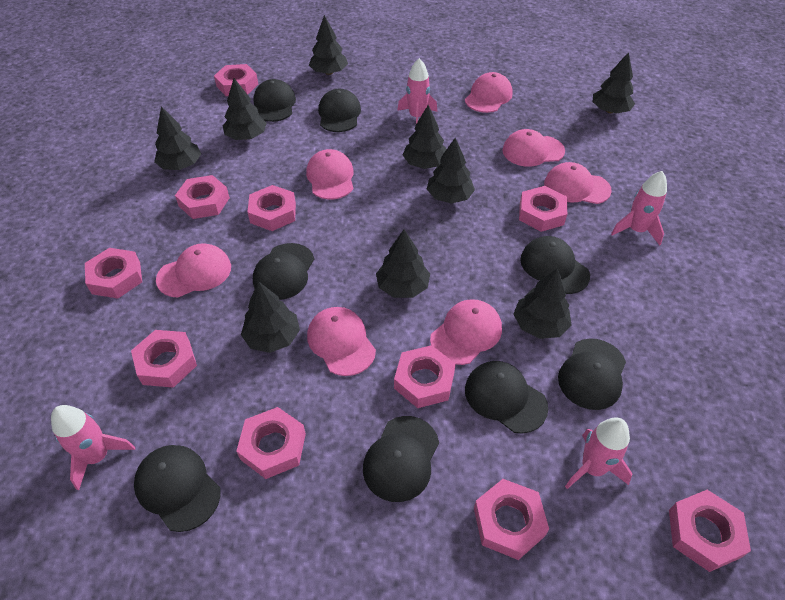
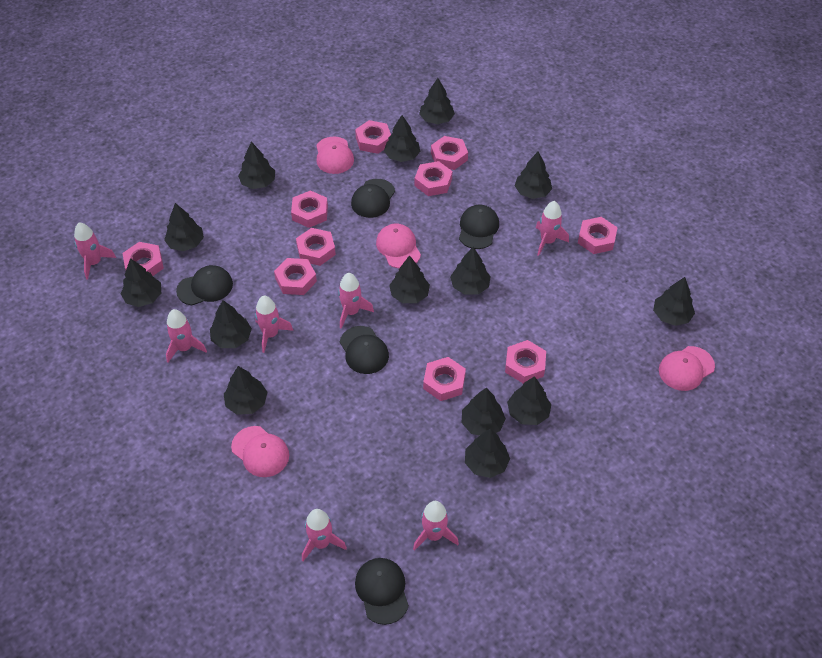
black cap: 8 -> 5
black tree: 9 -> 14
pink cap: 7 -> 4
pink rocket: 4 -> 7

